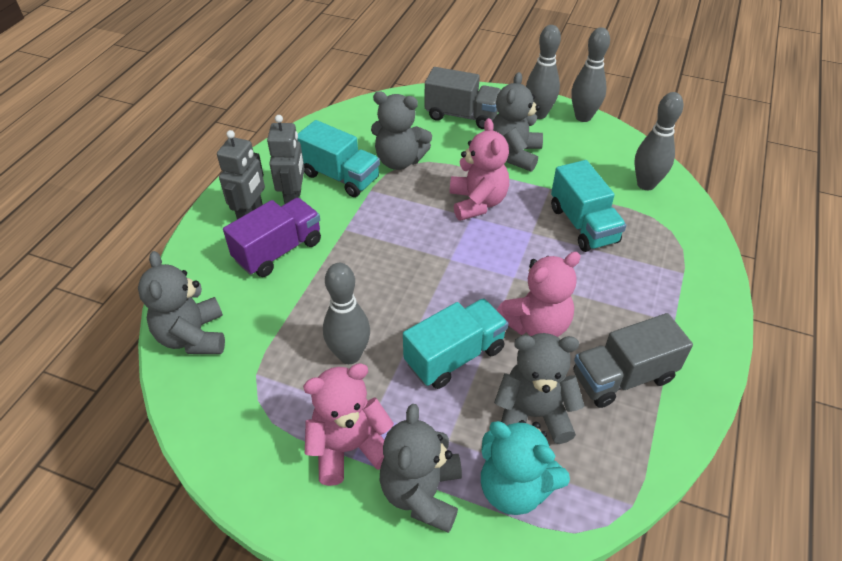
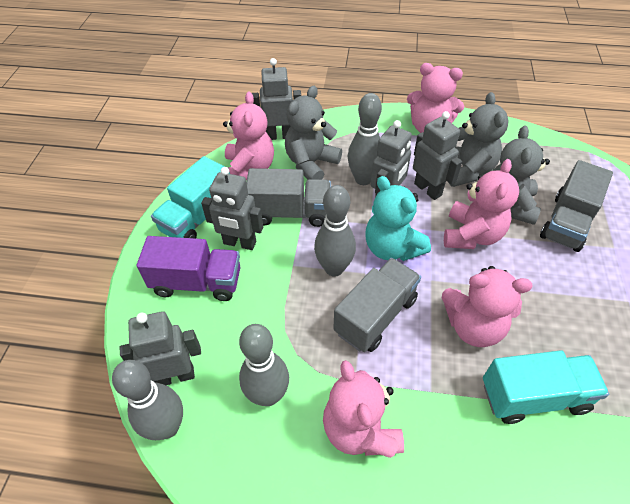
grey robot: 2 -> 5
grey teddy bear: 5 -> 3
grey truck: 2 -> 3
pink teddy bear: 3 -> 5
turquoise truck: 3 -> 2

